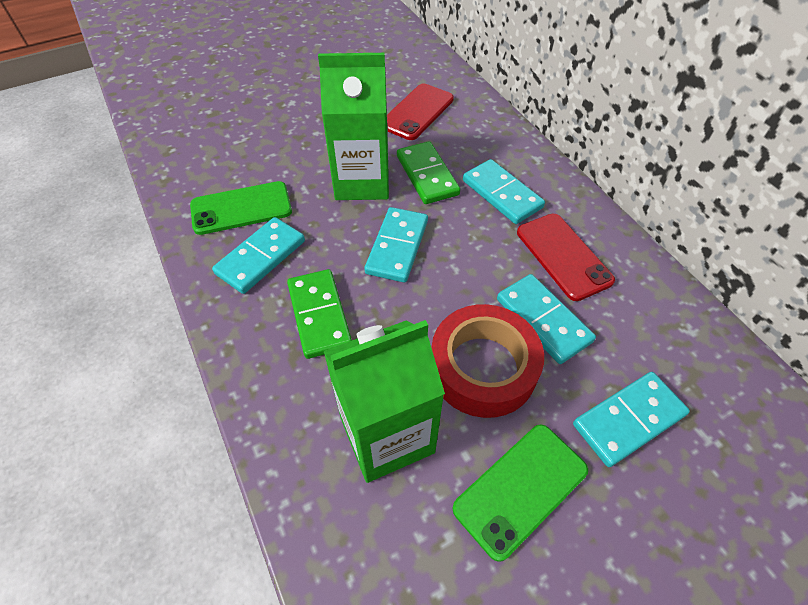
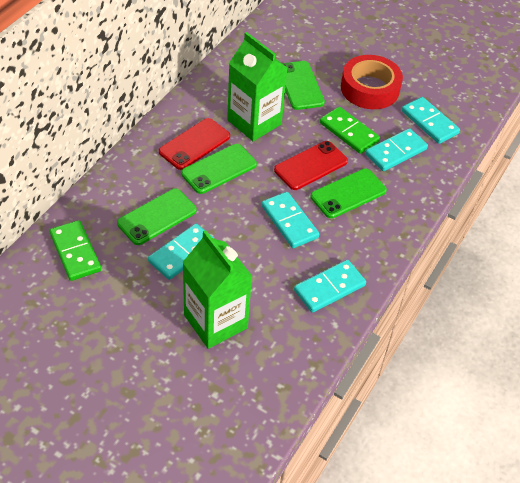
green phone: 2 -> 4

